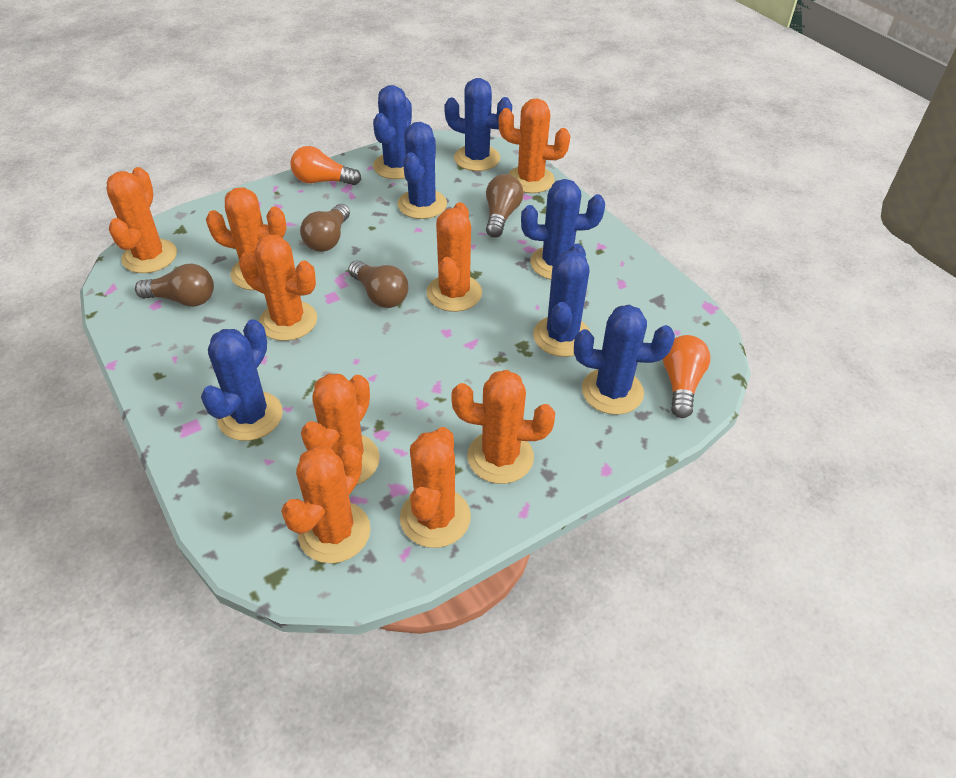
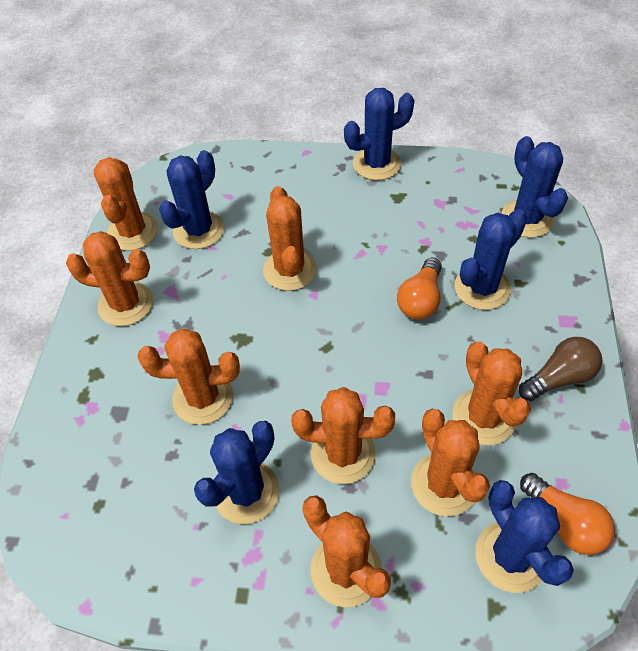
blue cactus: 7 -> 6
brown light bulb: 4 -> 1
orange cactus: 9 -> 8

